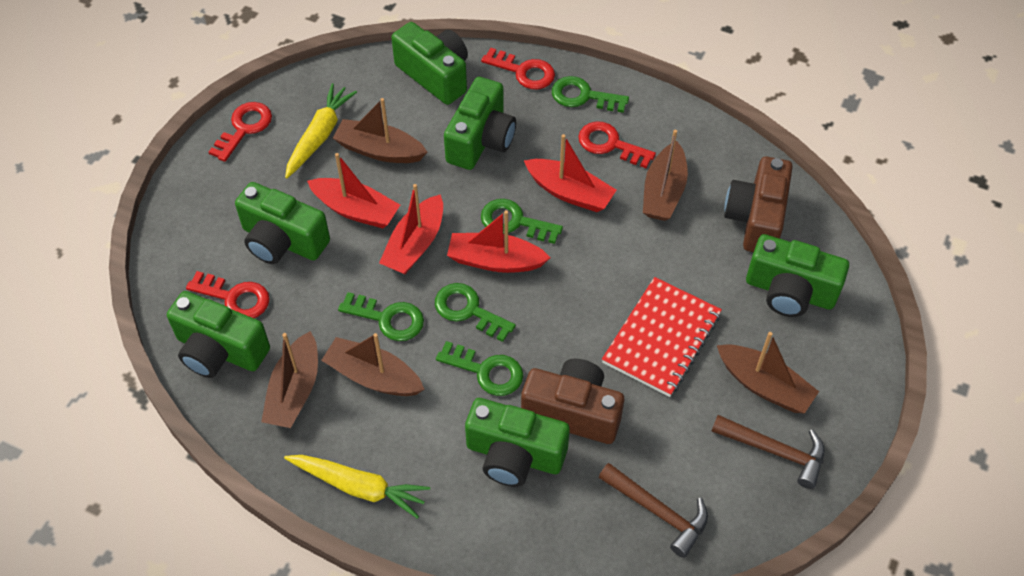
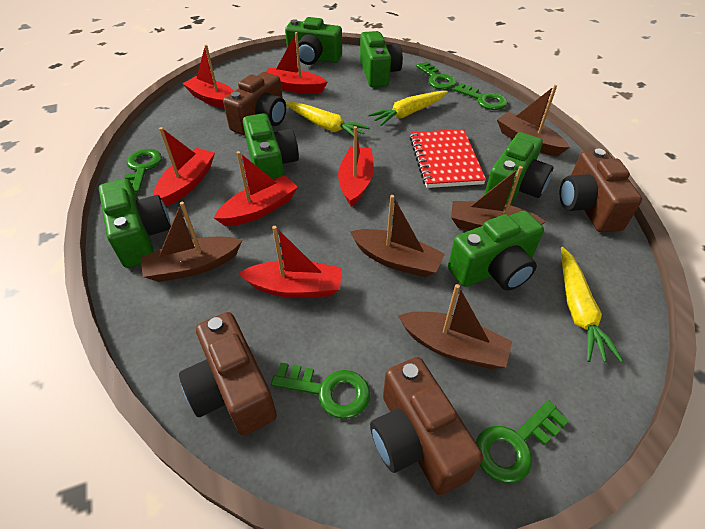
brown camera: 2 -> 4
brown hammer: 2 -> 0
red boat: 4 -> 6
red key: 4 -> 0
yellow carrot: 2 -> 3

